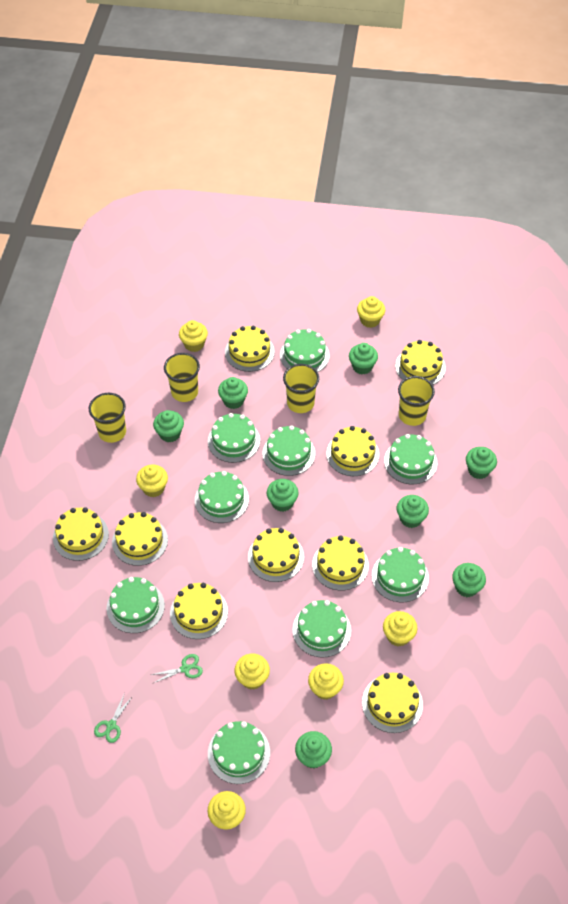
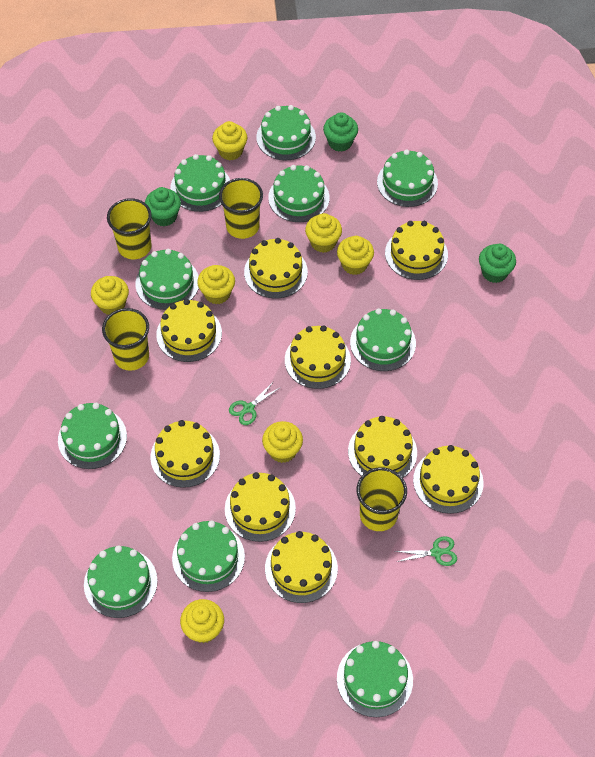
green cake: 9 -> 10
green cupcake: 8 -> 3

